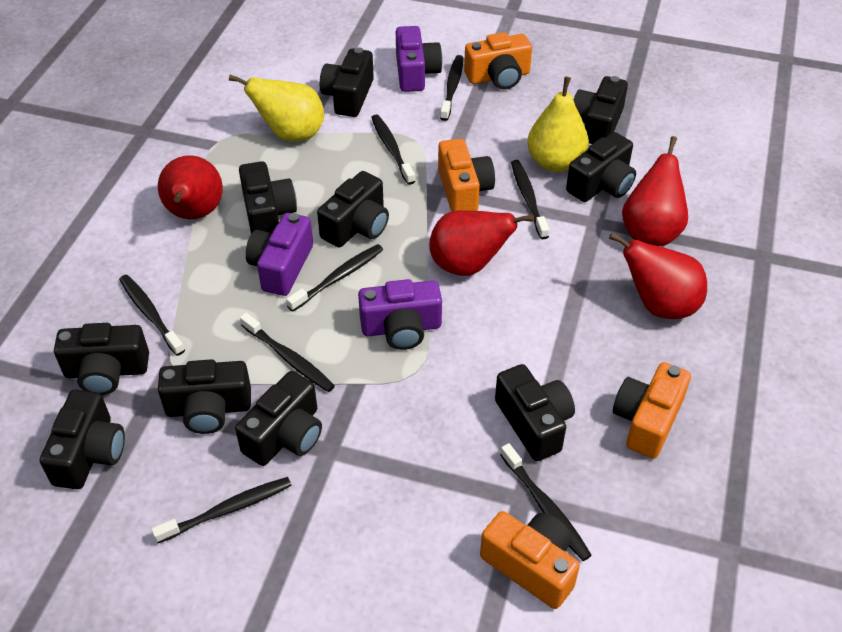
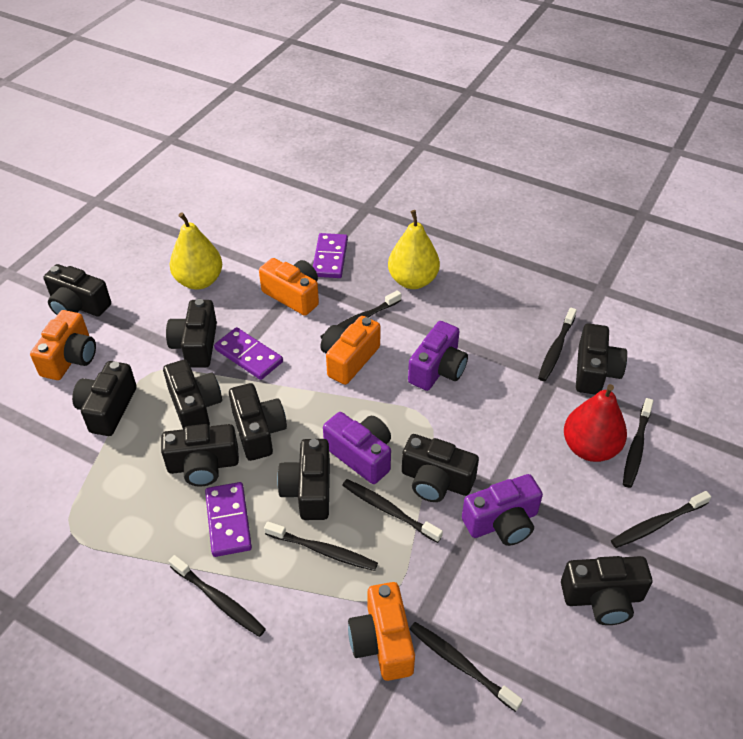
purple domino: 0 -> 3
red pear: 4 -> 1

